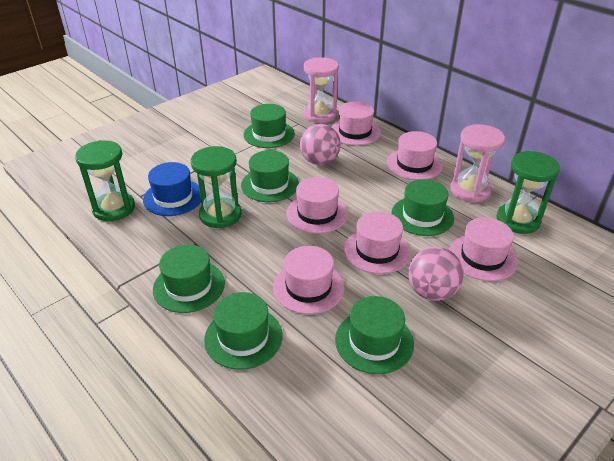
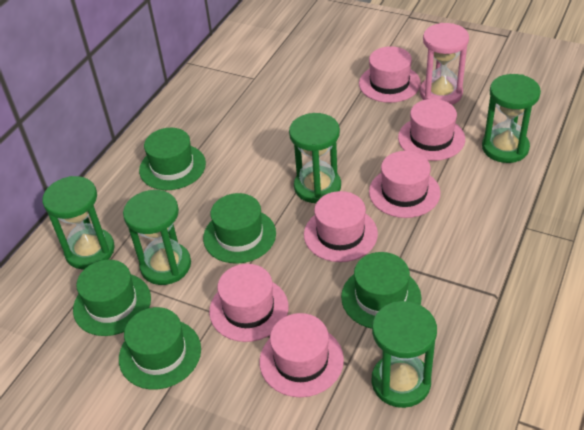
blue hat: 1 -> 0
green hat: 6 -> 5
green hourglass: 3 -> 5
pink ball: 2 -> 0
pink hourglass: 2 -> 1

